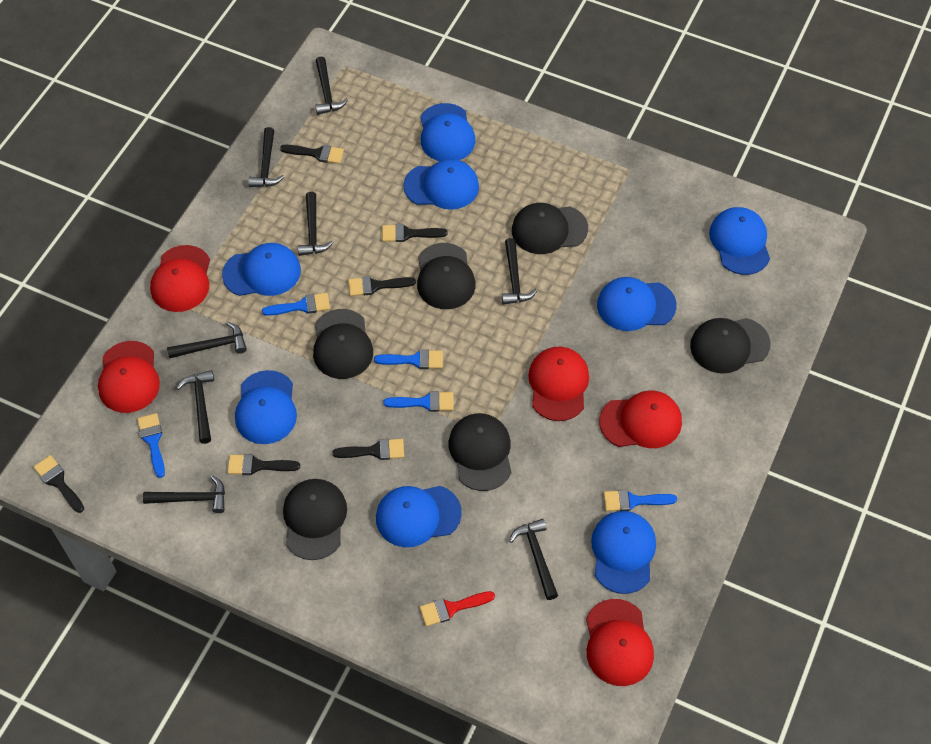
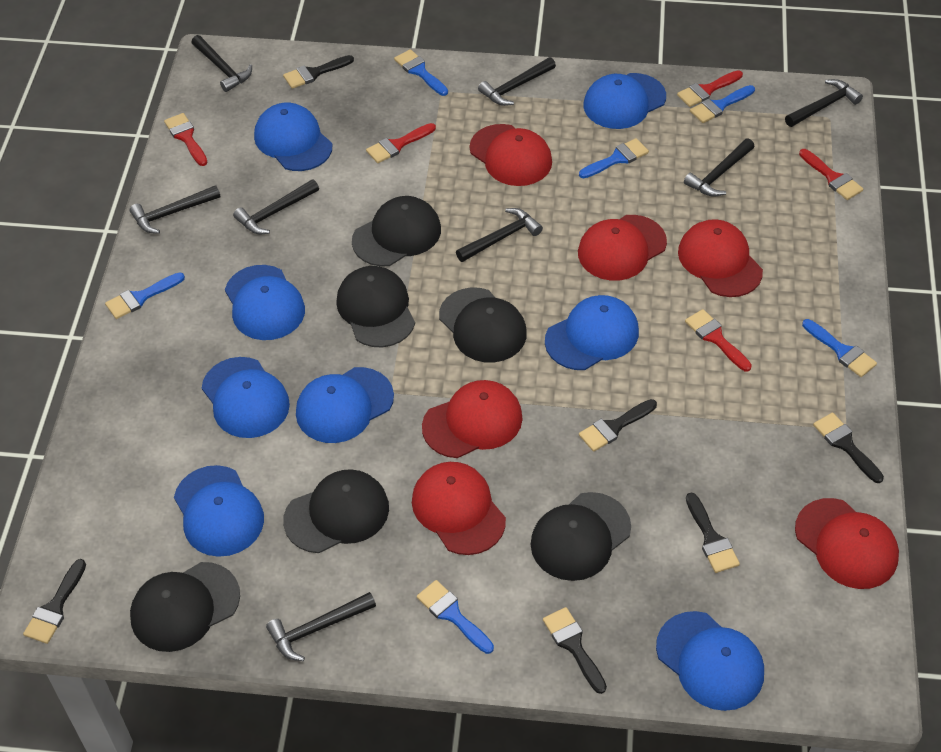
blue brush: 5 -> 6
red brush: 1 -> 5
red cap: 5 -> 6

